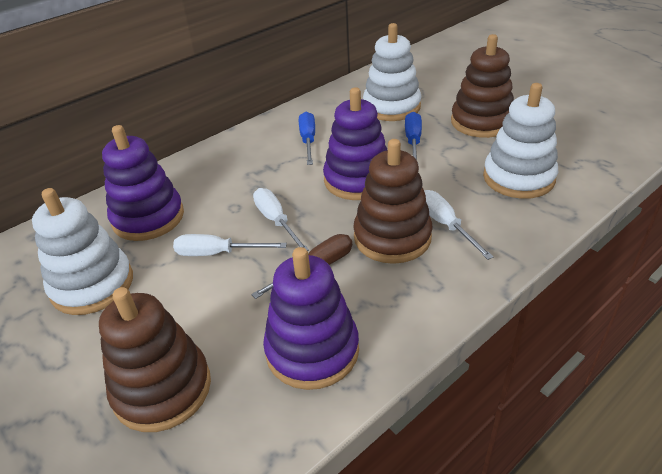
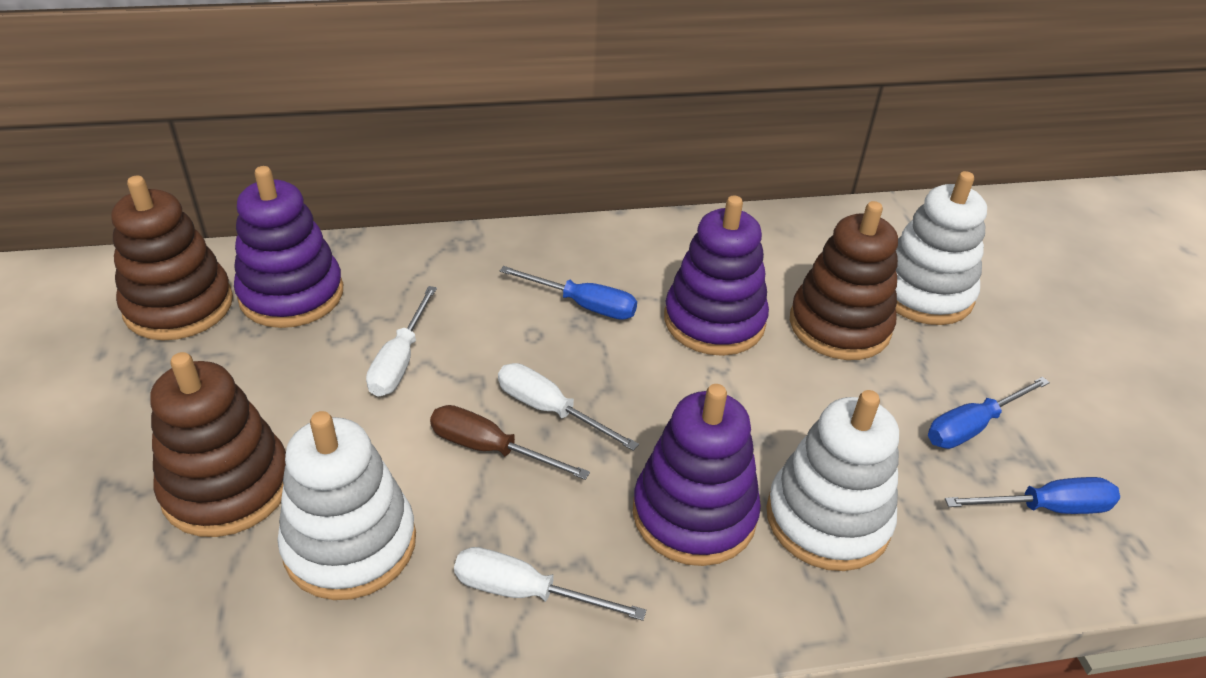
blue screwdriver: 2 -> 3

